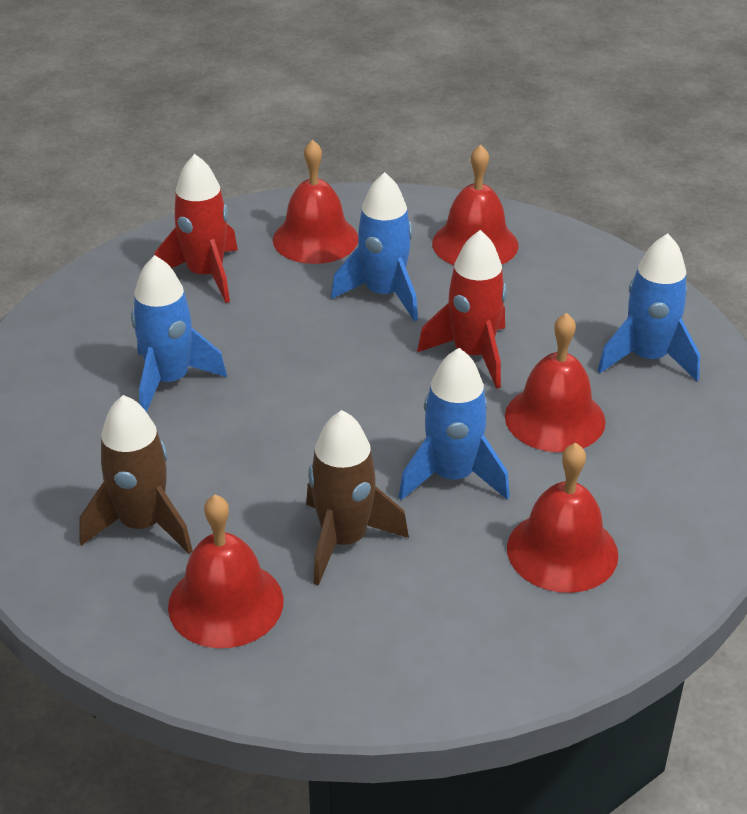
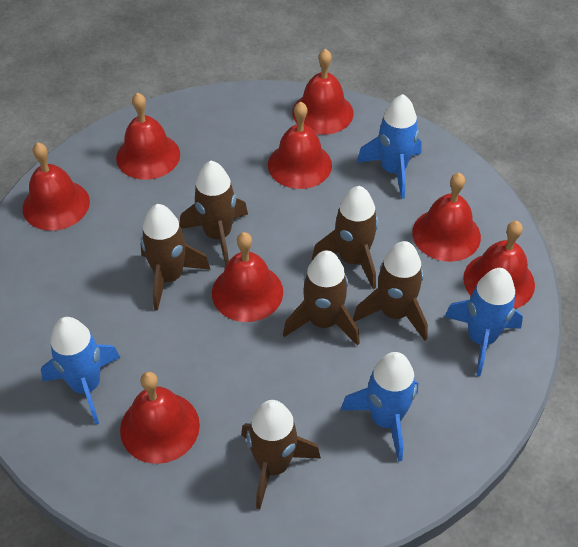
brown rocket: 2 -> 6
red bell: 5 -> 8
red rocket: 2 -> 0

